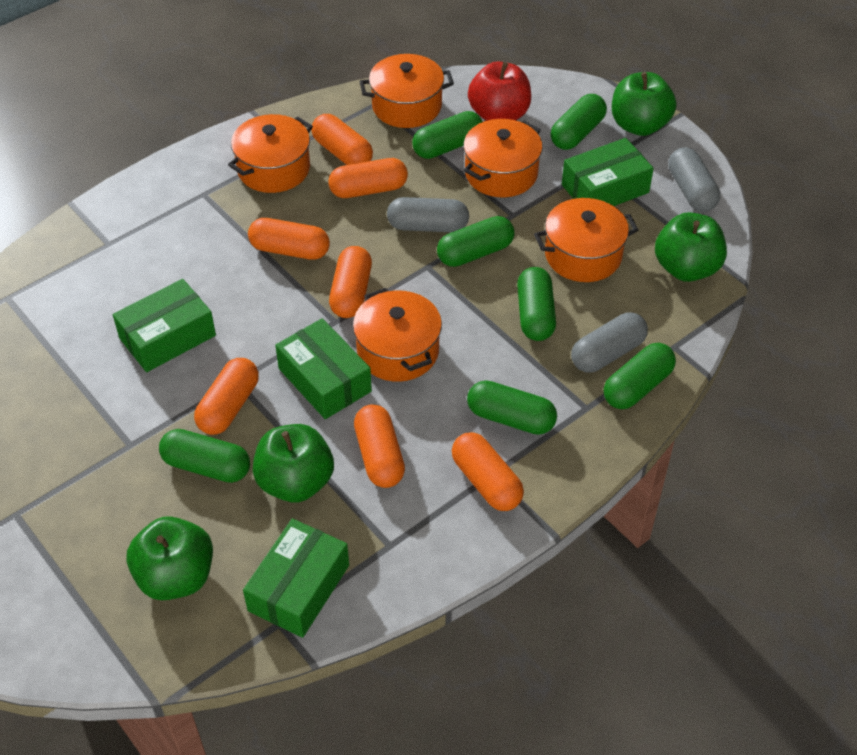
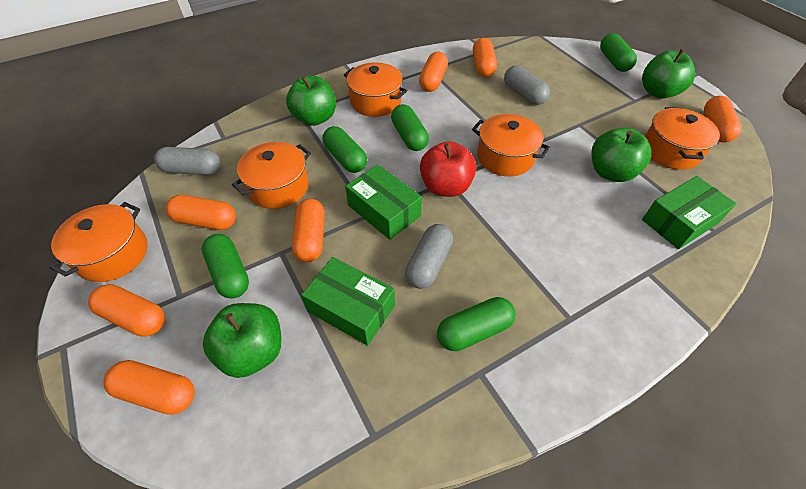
green box: 4 -> 3
green capsule: 7 -> 5

